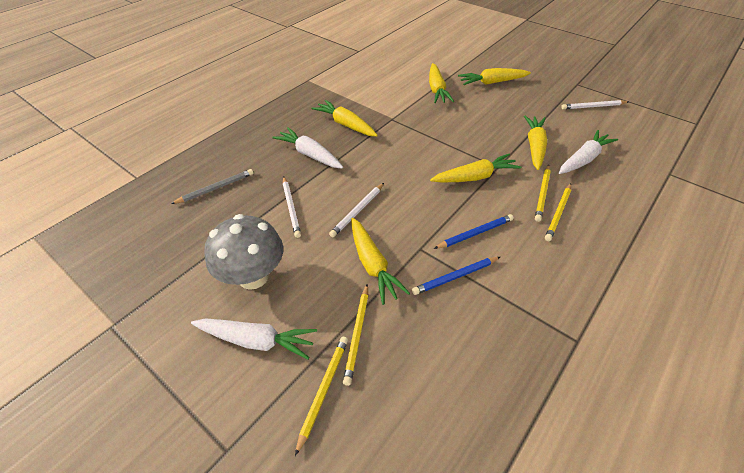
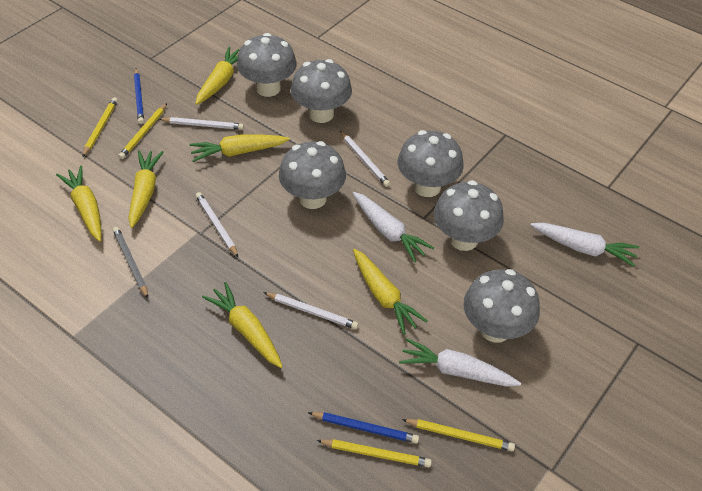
grey mushroom: 1 -> 6
white pencil: 3 -> 4

